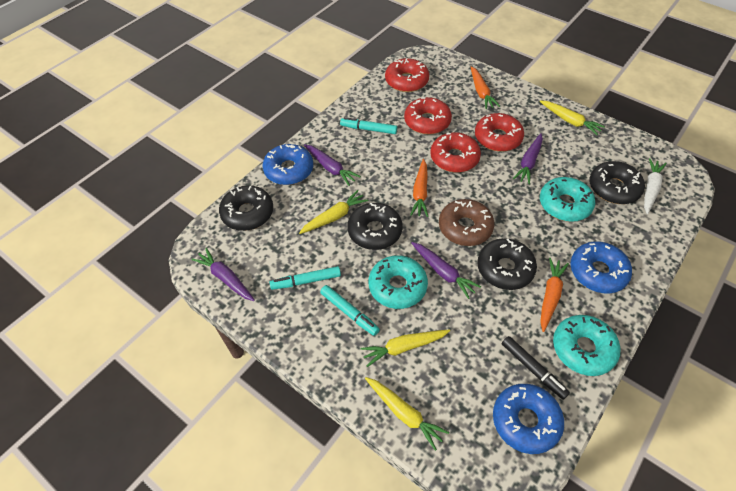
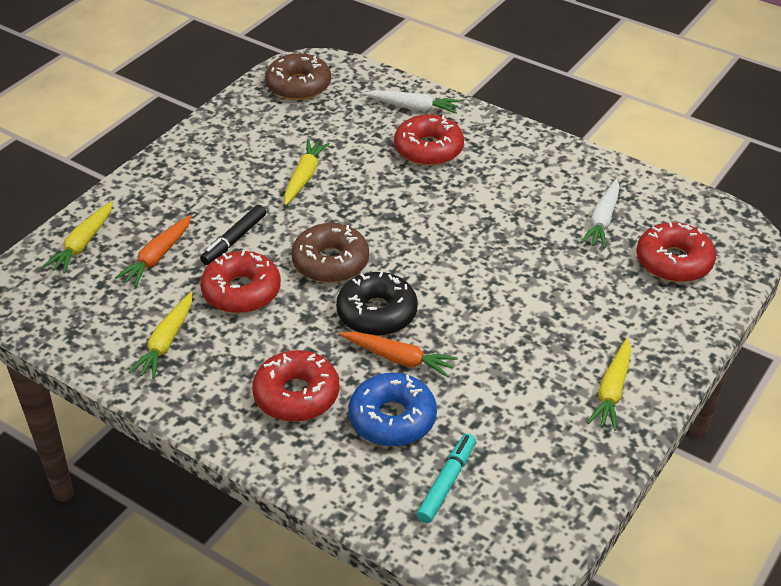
black donut: 4 -> 1
blue donut: 3 -> 1
brown donut: 1 -> 2
orange carrot: 3 -> 2
purple carrot: 4 -> 0
turquoise donut: 3 -> 0
turquoise marker: 3 -> 1
white carrot: 1 -> 2

